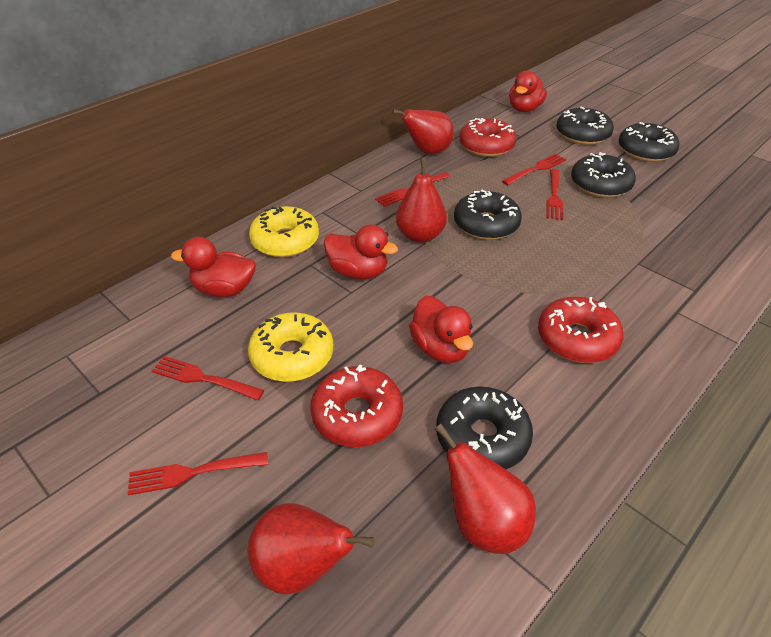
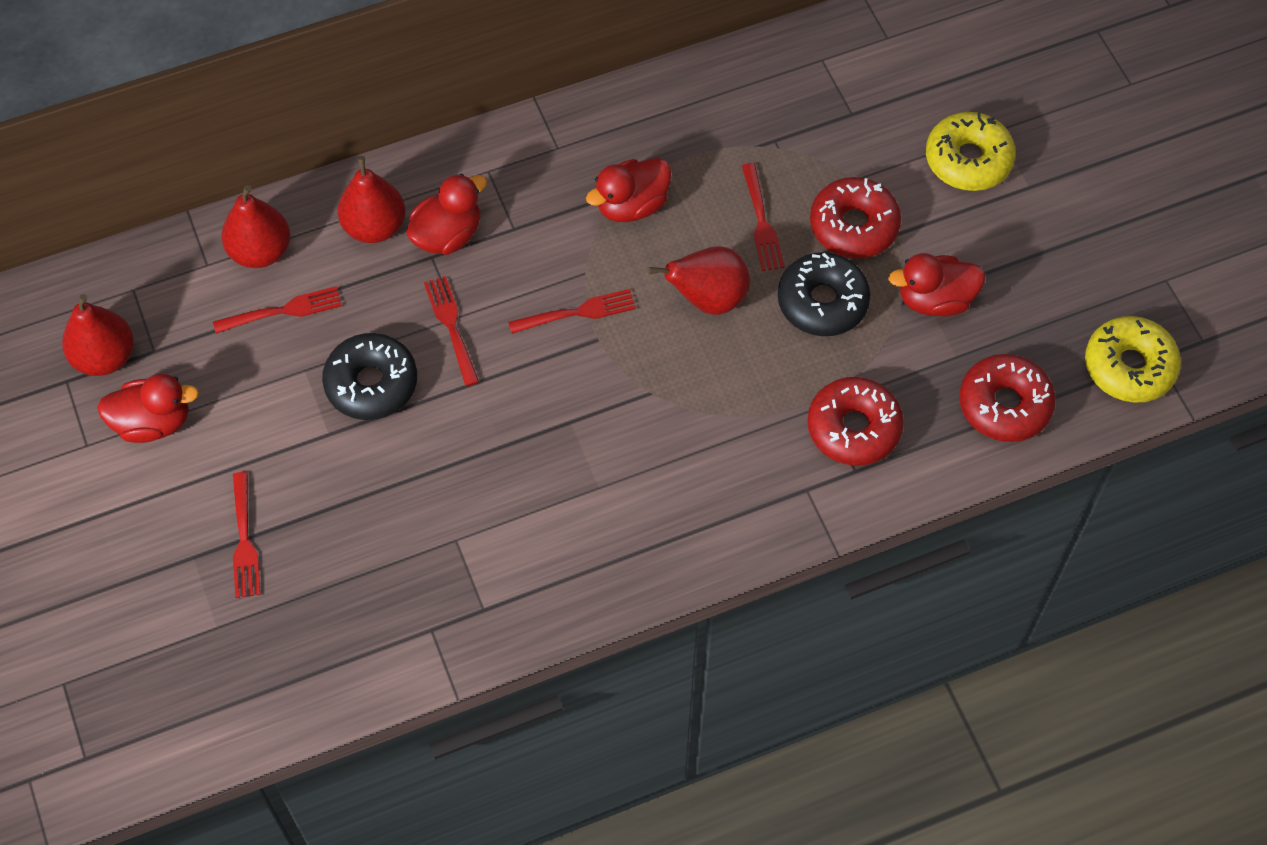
black donut: 5 -> 2

